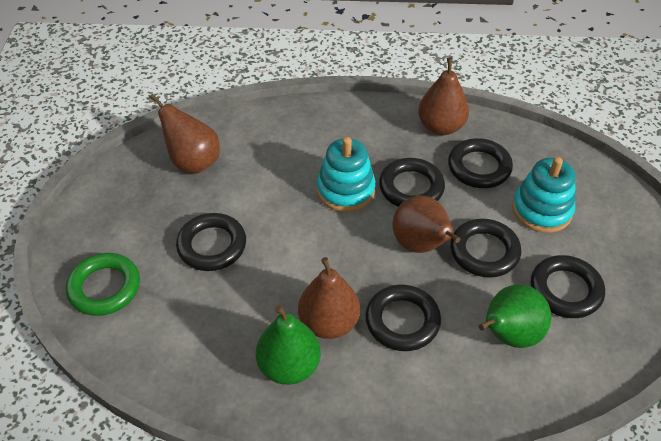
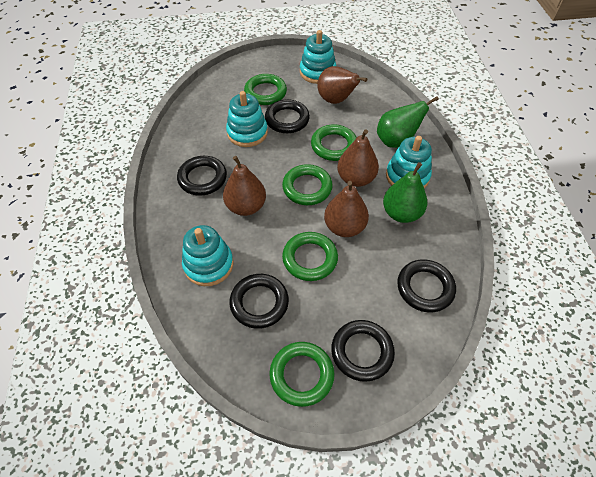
black ring: 6 -> 5
green ring: 1 -> 5
turquoise stacking toy: 2 -> 4

